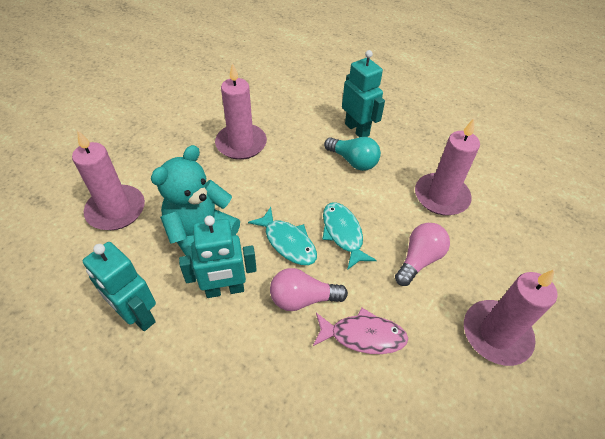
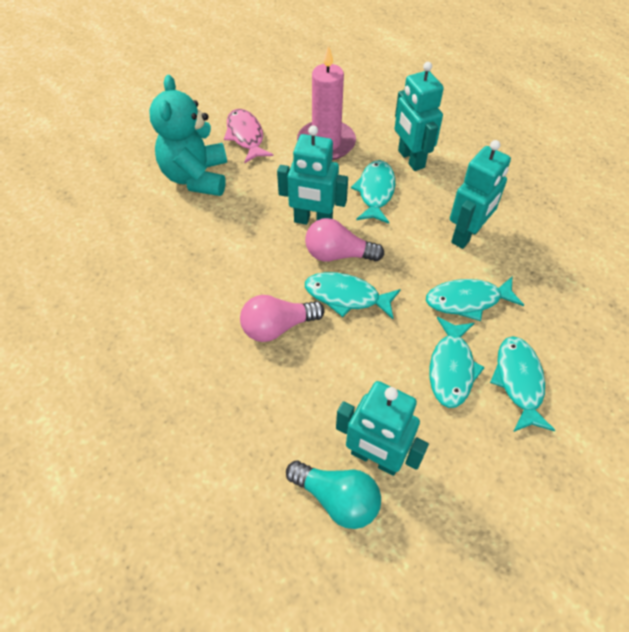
pink candle: 4 -> 1
turquoise fish: 2 -> 5
turquoise robot: 3 -> 4

